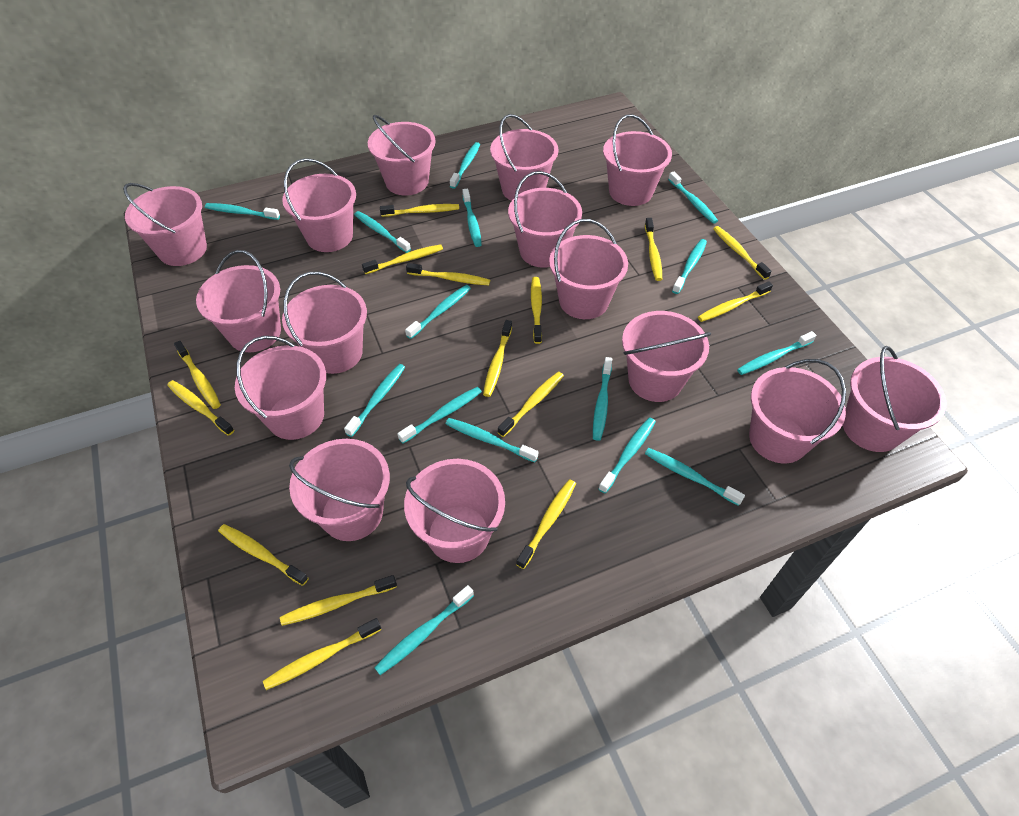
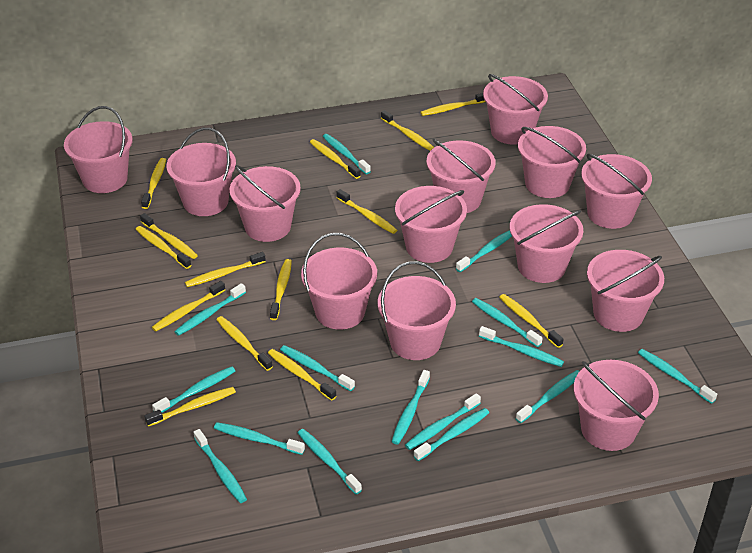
pink bucket: 15 -> 13
yellow toothbrush: 15 -> 14

